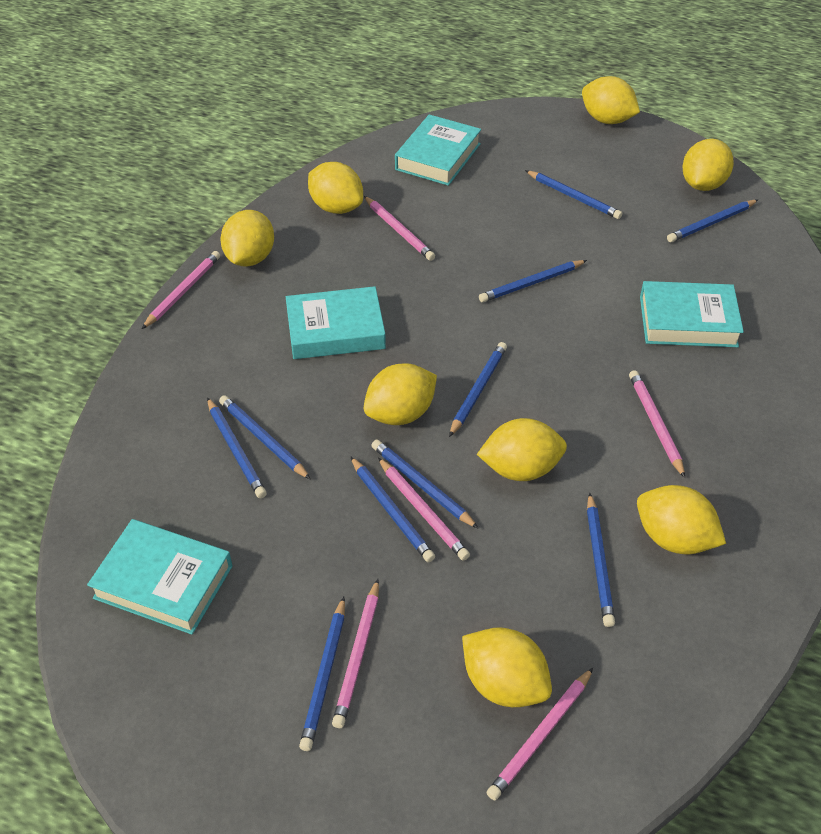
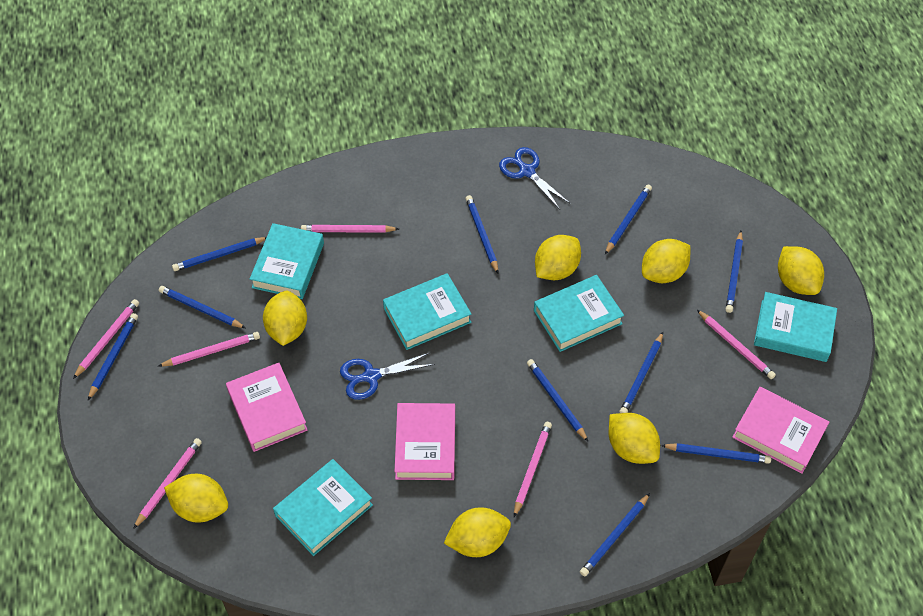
blue scissors: 0 -> 2
pink book: 0 -> 3
turquoise book: 4 -> 5
yellow lemon: 8 -> 7

